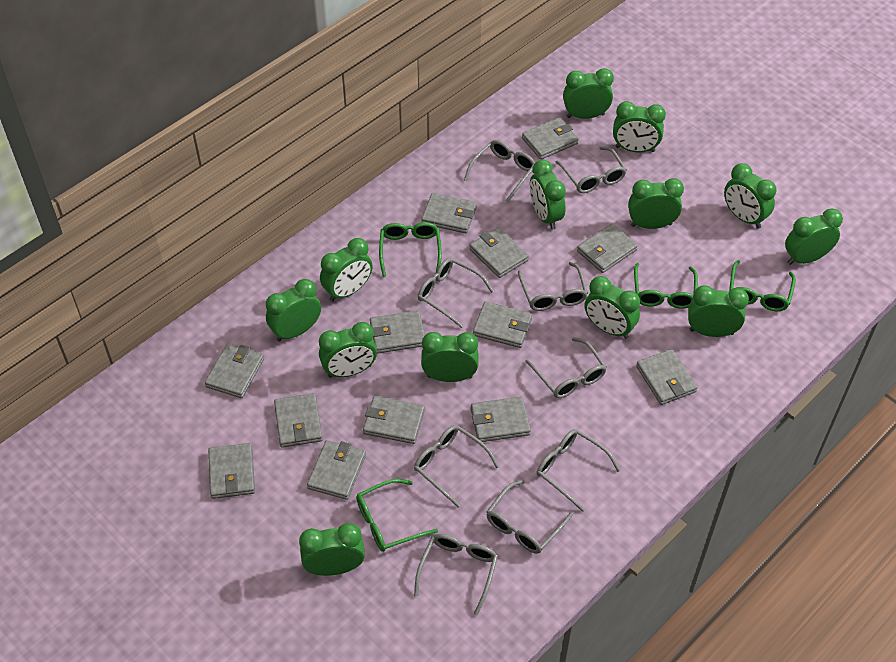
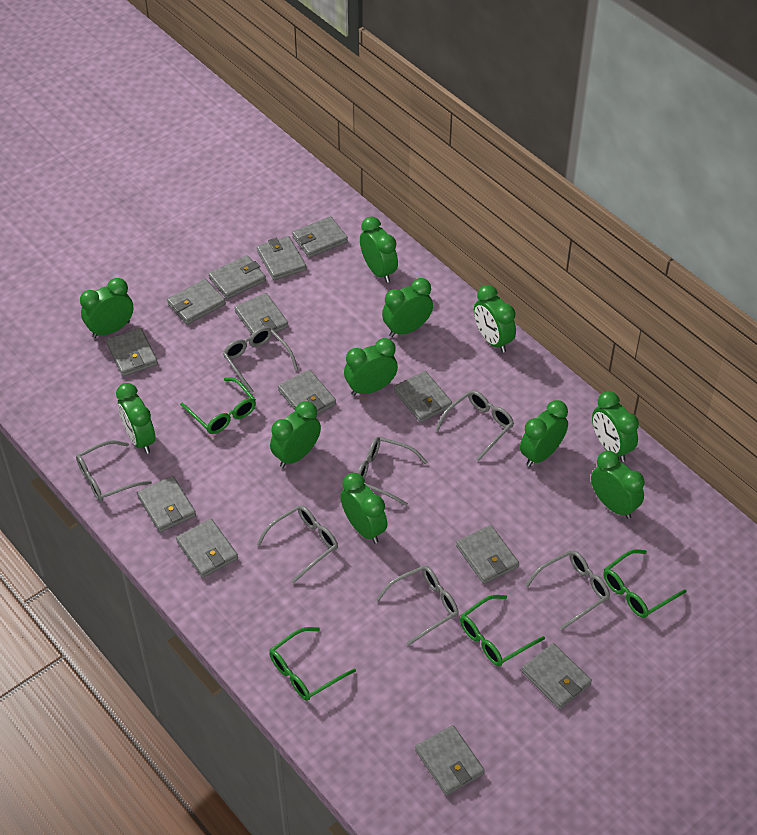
green clock: 13 -> 11
grey glasses: 9 -> 7

